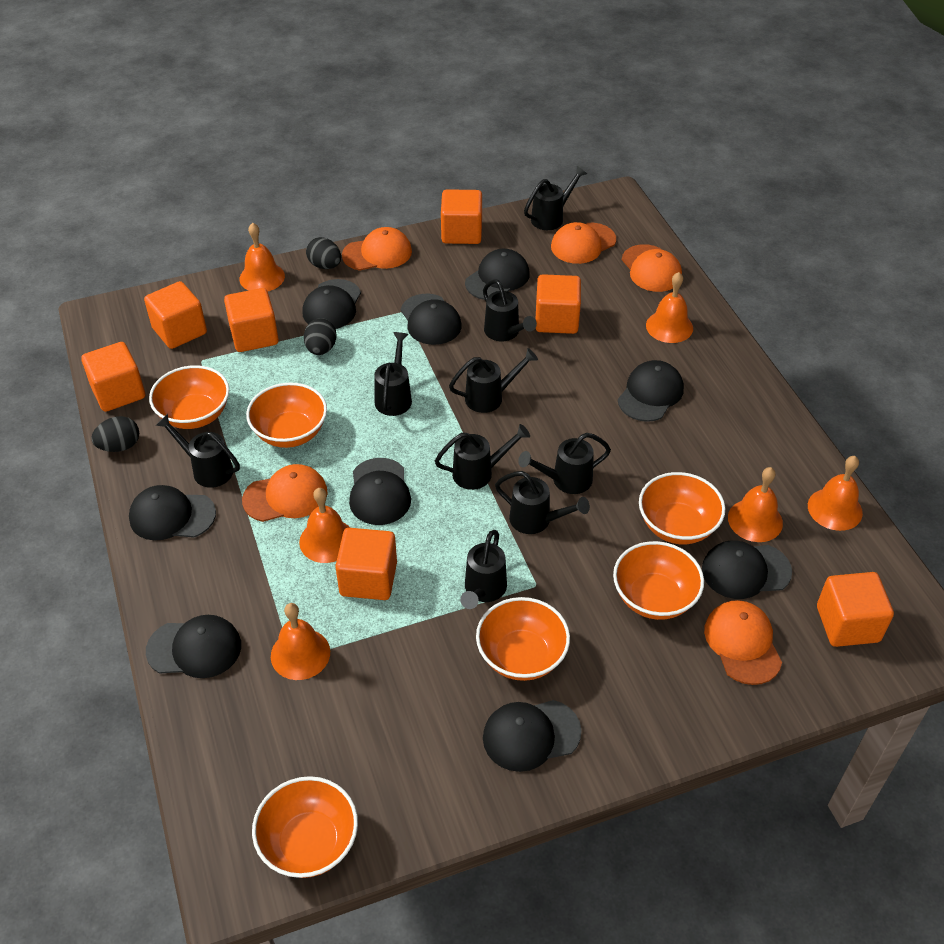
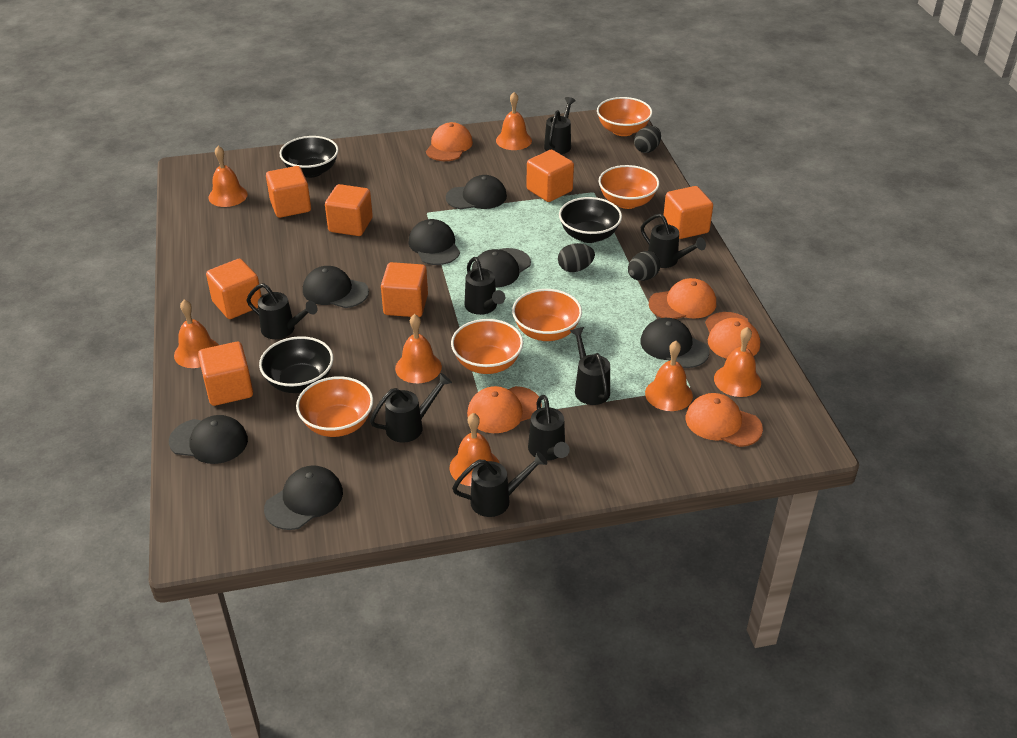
black bowl: 0 -> 3
black cap: 9 -> 7
black watering can: 9 -> 8
orange bell: 6 -> 7
orange bowl: 6 -> 5

